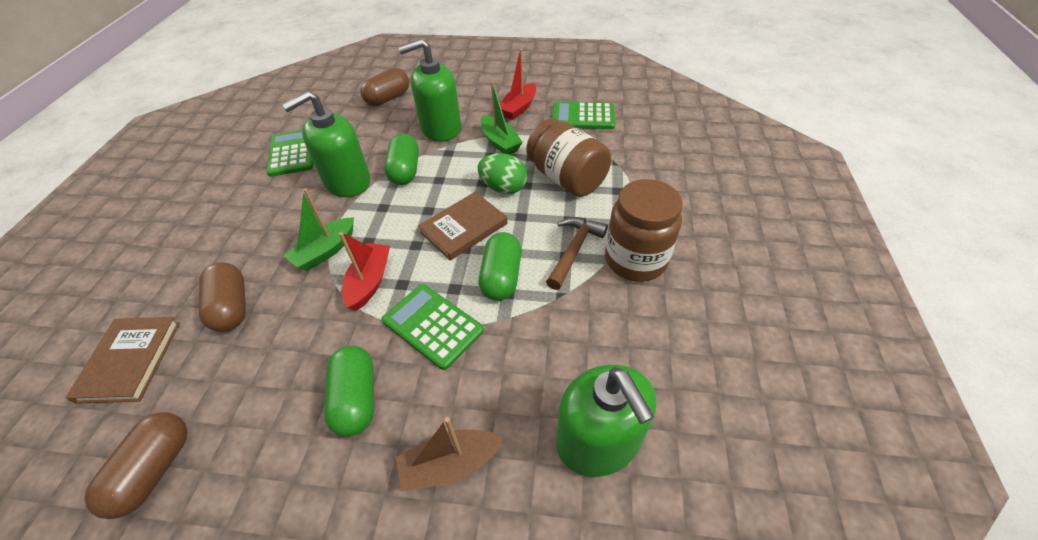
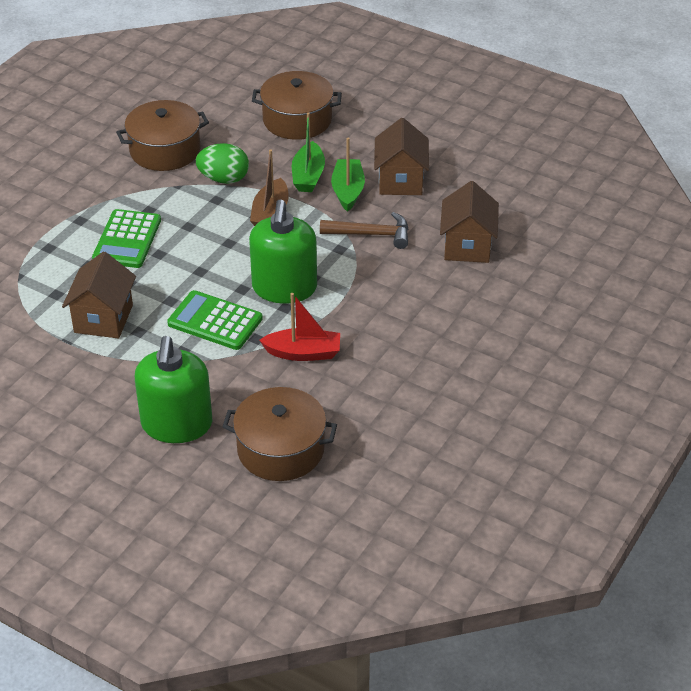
brown book: 2 -> 0
brown capsule: 3 -> 0
brown house: 0 -> 3
brown jar: 2 -> 0
brown pot: 0 -> 3
green calculator: 3 -> 2
green capsule: 3 -> 0
green soap dispenser: 3 -> 2
red boat: 2 -> 1

